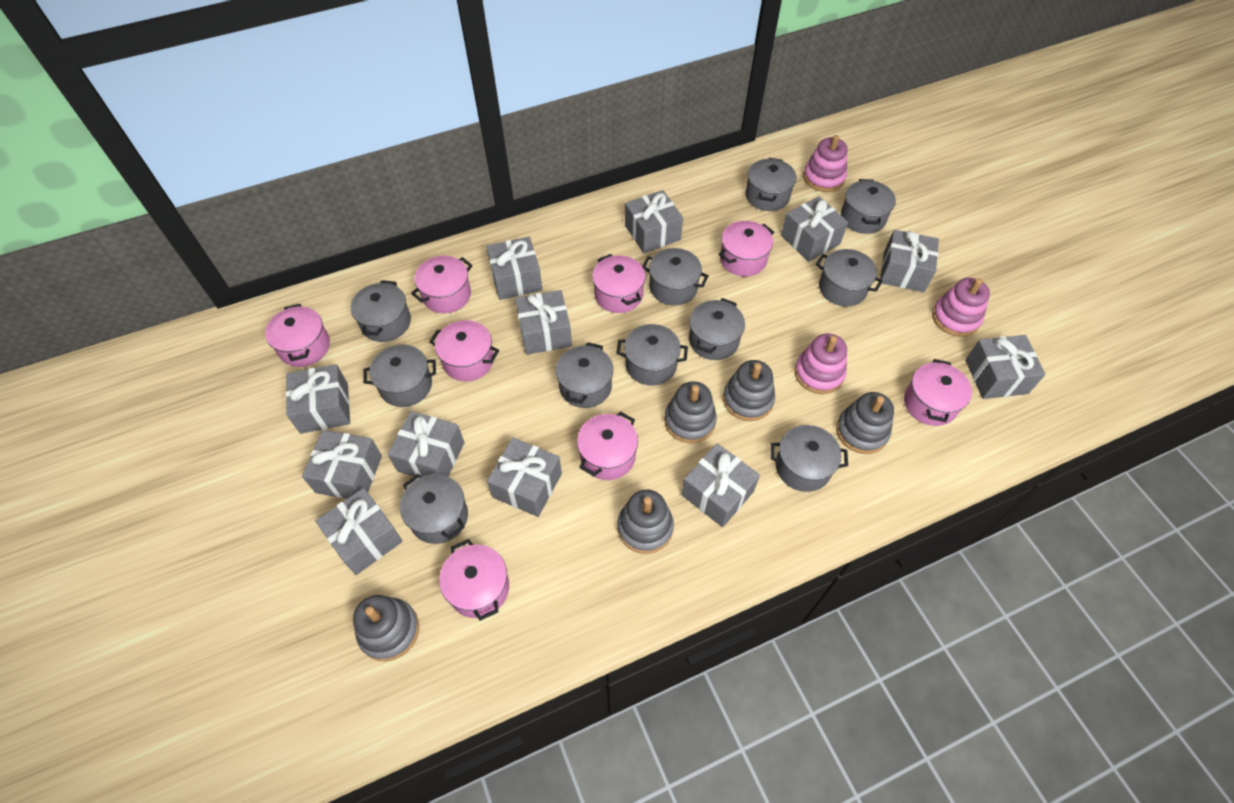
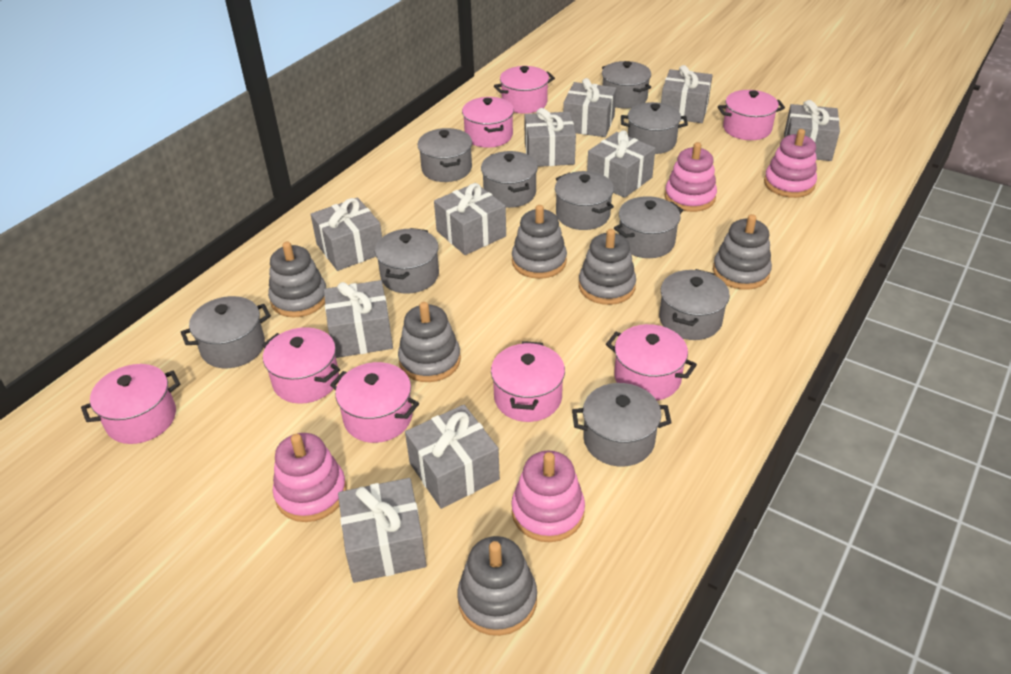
grey gift: 12 -> 10
grey pot: 11 -> 10
grey stacking toy: 5 -> 6
pink stacking toy: 3 -> 4

